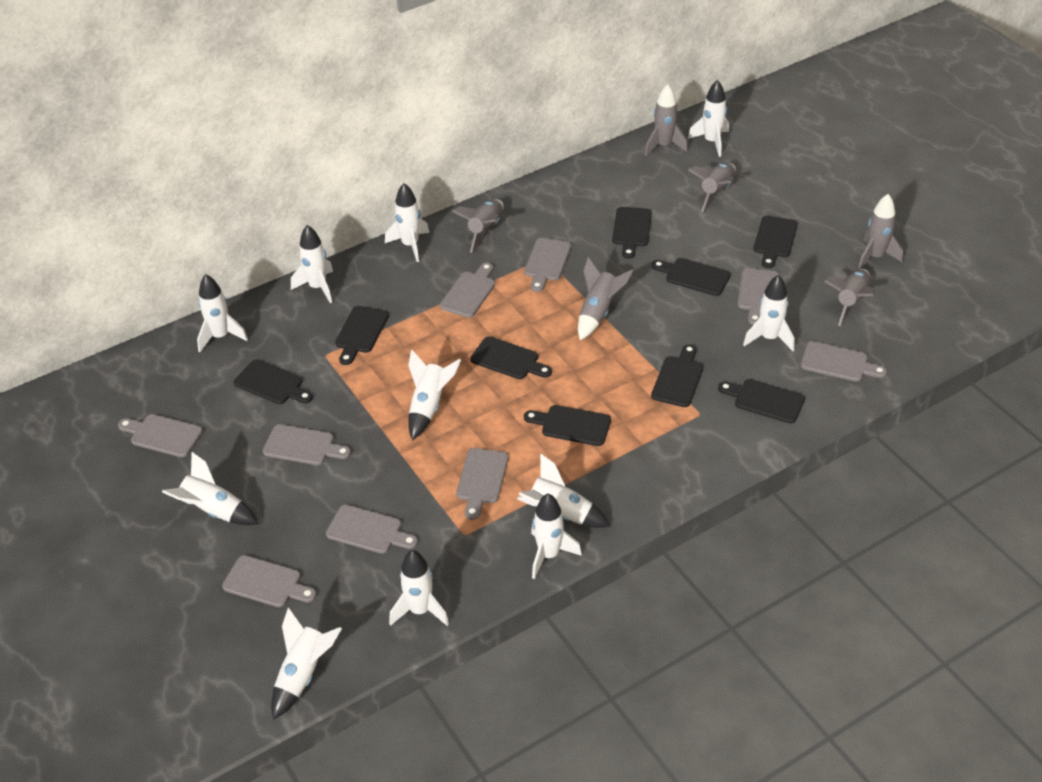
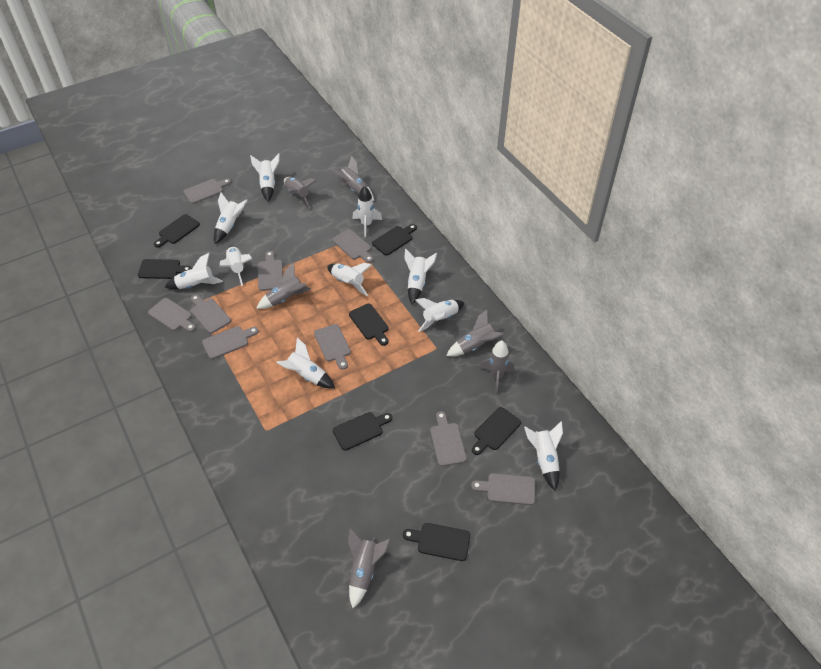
black cutting board: 9 -> 7
white rocket: 11 -> 10

